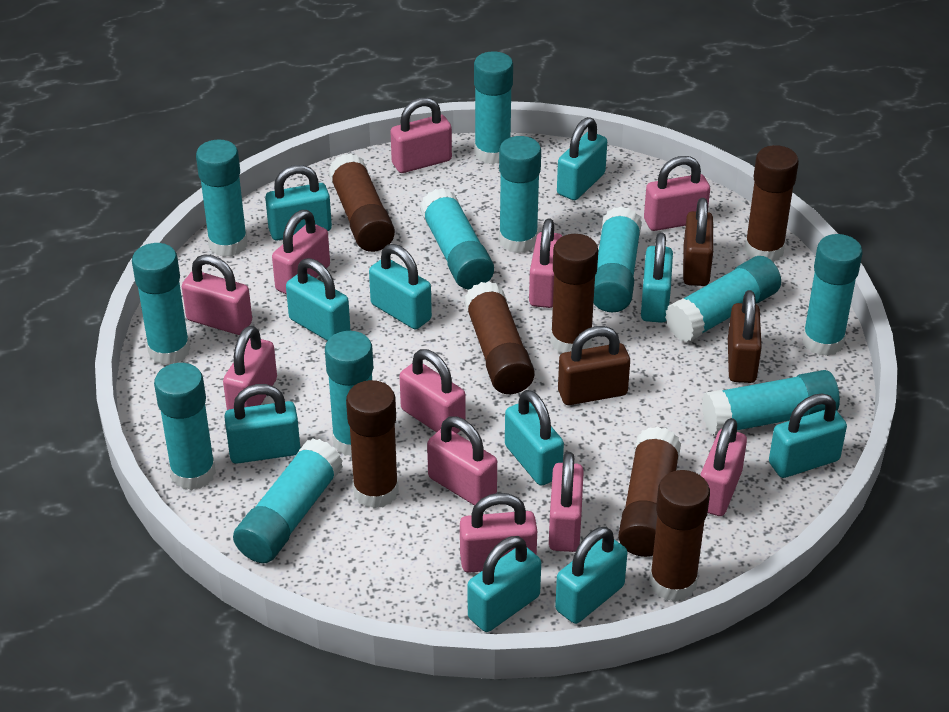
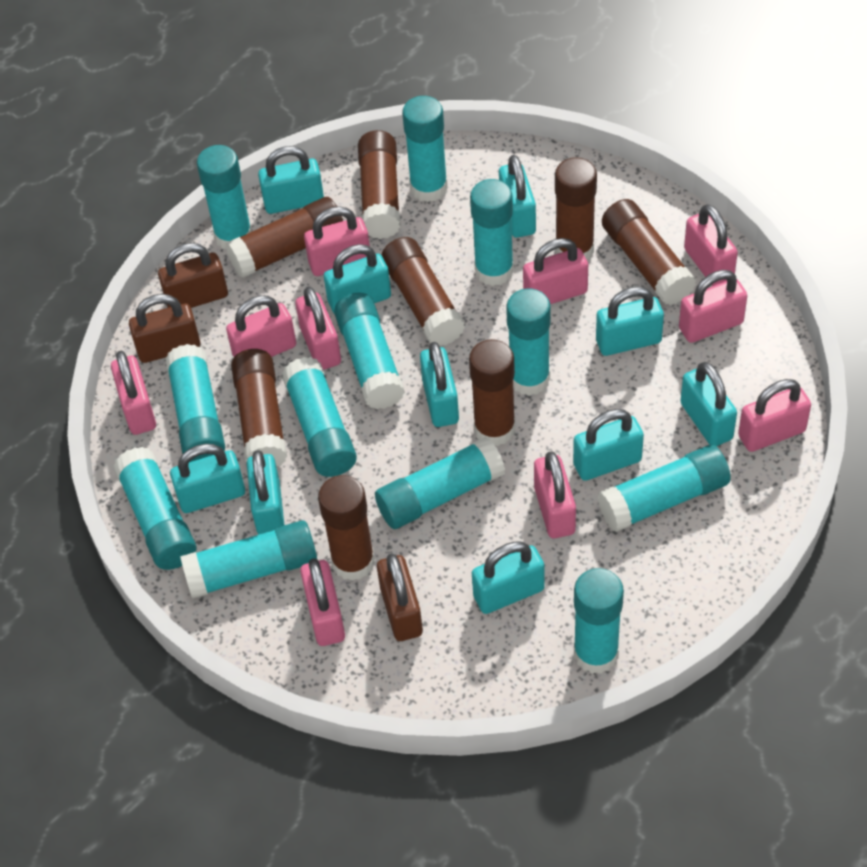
brown glue stick: 7 -> 8
pink padlock: 11 -> 10

